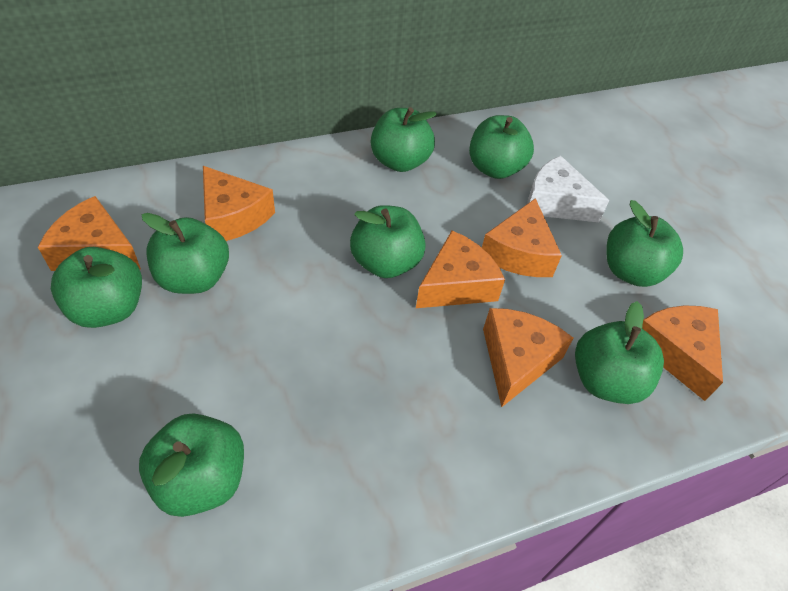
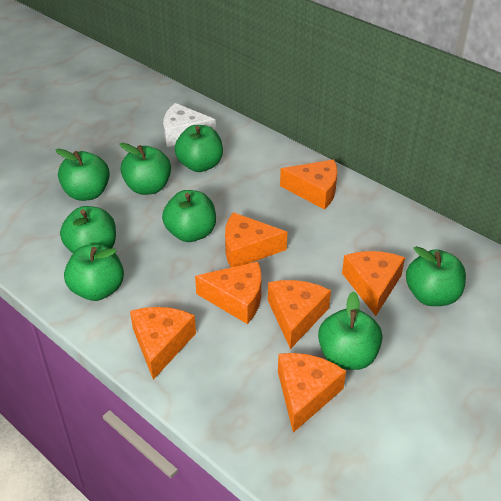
orange cheese: 6 -> 7

